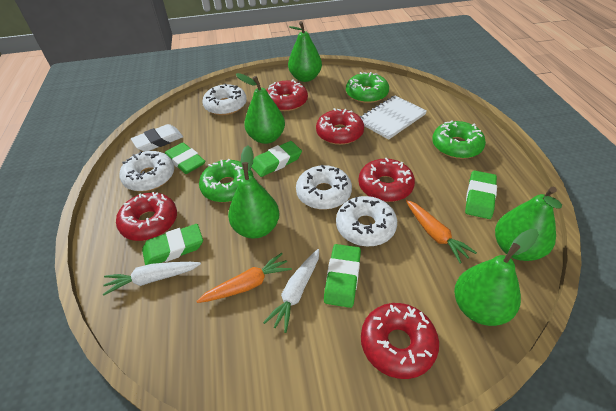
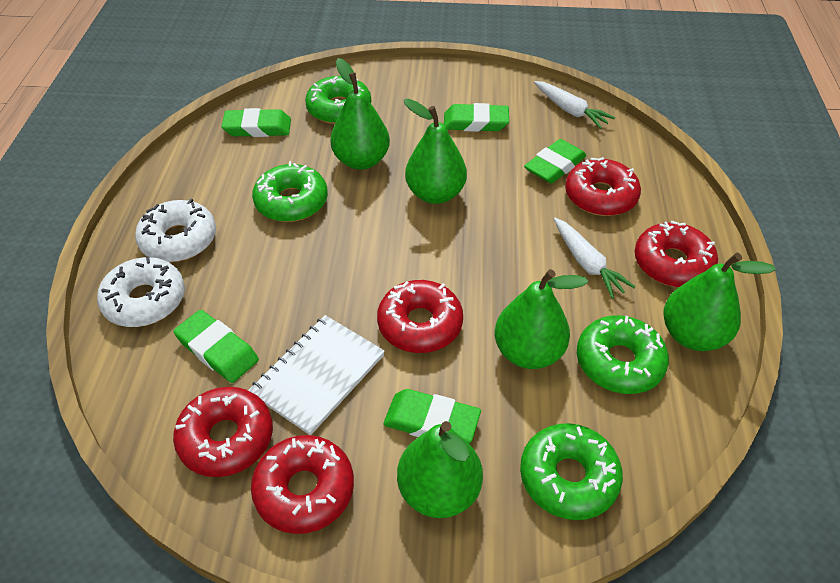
green donut: 3 -> 4
orange carrot: 2 -> 0
white donut: 4 -> 2
white eraser: 1 -> 0

